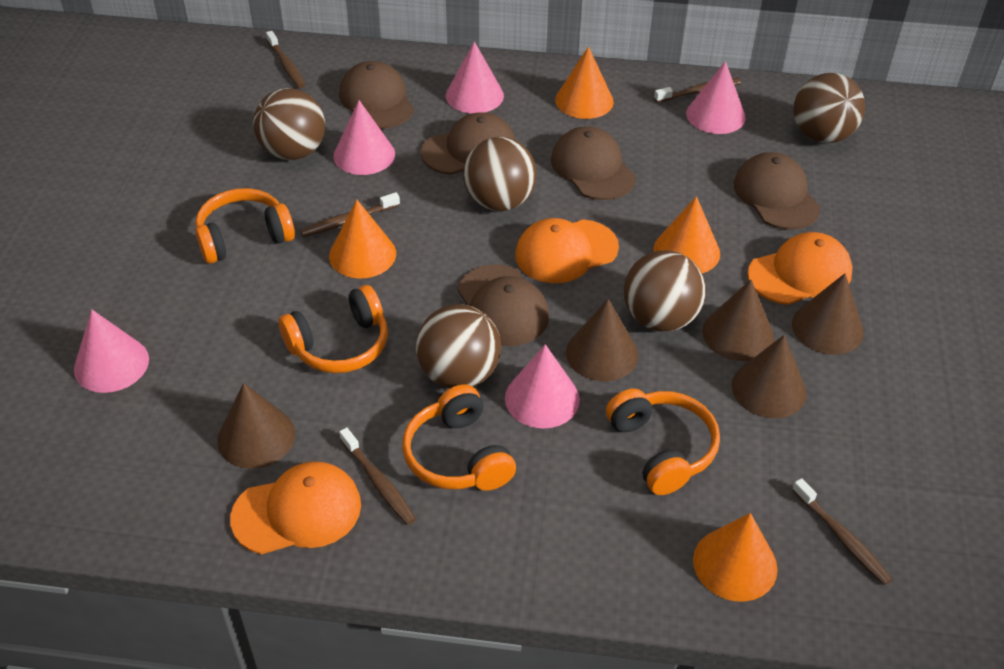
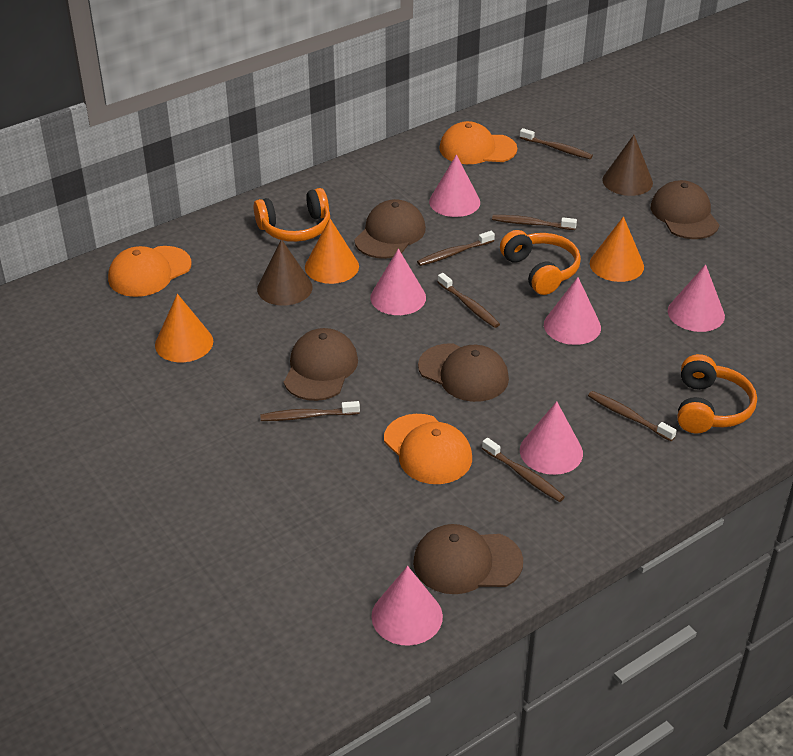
brown ball: 5 -> 0
brown cone: 5 -> 2
brown toothbrush: 5 -> 7
orange cone: 4 -> 3
orange headphones: 4 -> 3
pink cone: 5 -> 6

